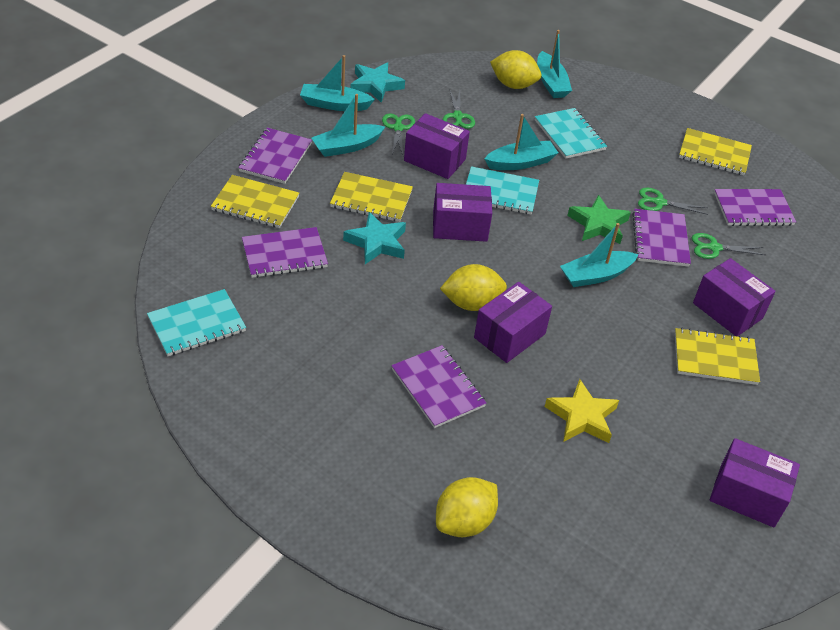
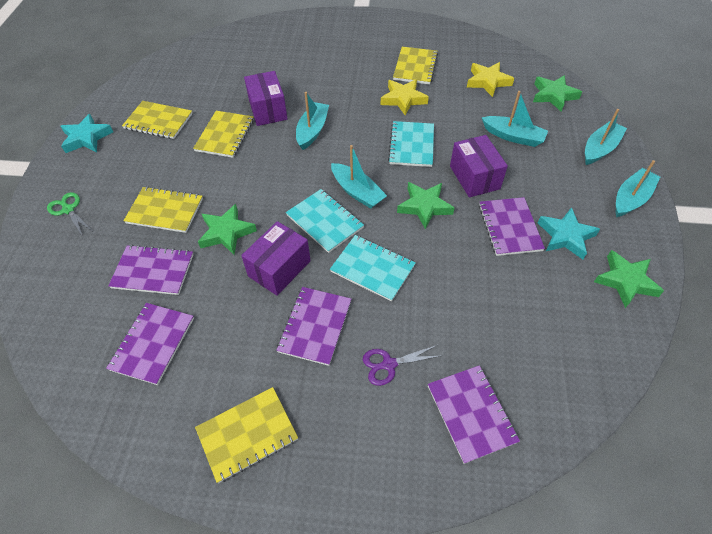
green scissors: 4 -> 1
green star: 1 -> 4
purple box: 5 -> 3
purple scissors: 0 -> 1
yellow lemon: 3 -> 0
yellow notebook: 4 -> 5
yellow star: 1 -> 2

